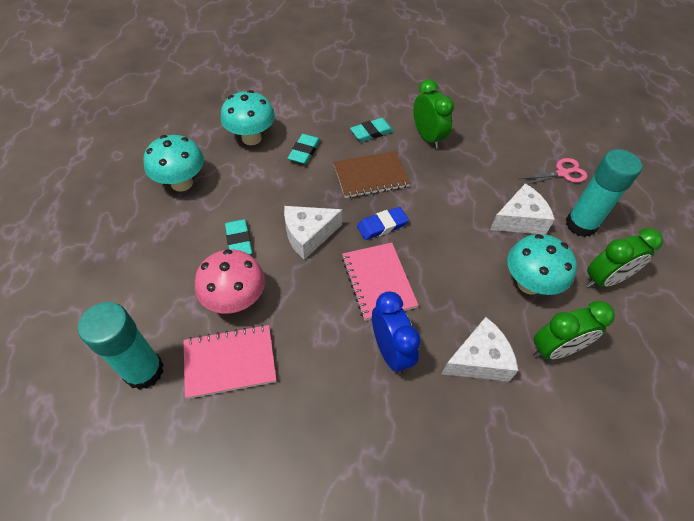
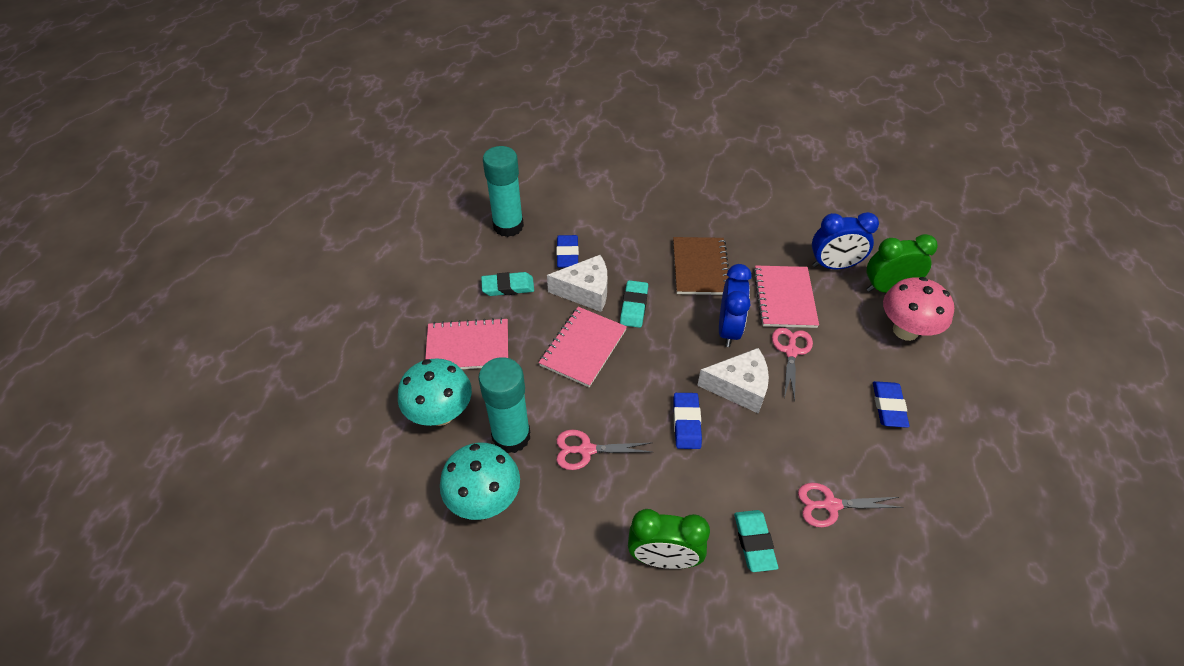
blue clock: 1 -> 2
blue eraser: 1 -> 3
green clock: 3 -> 2
pink notebook: 2 -> 3
pink scissors: 1 -> 3
turquoise mushroom: 3 -> 2
white cheese: 3 -> 2

